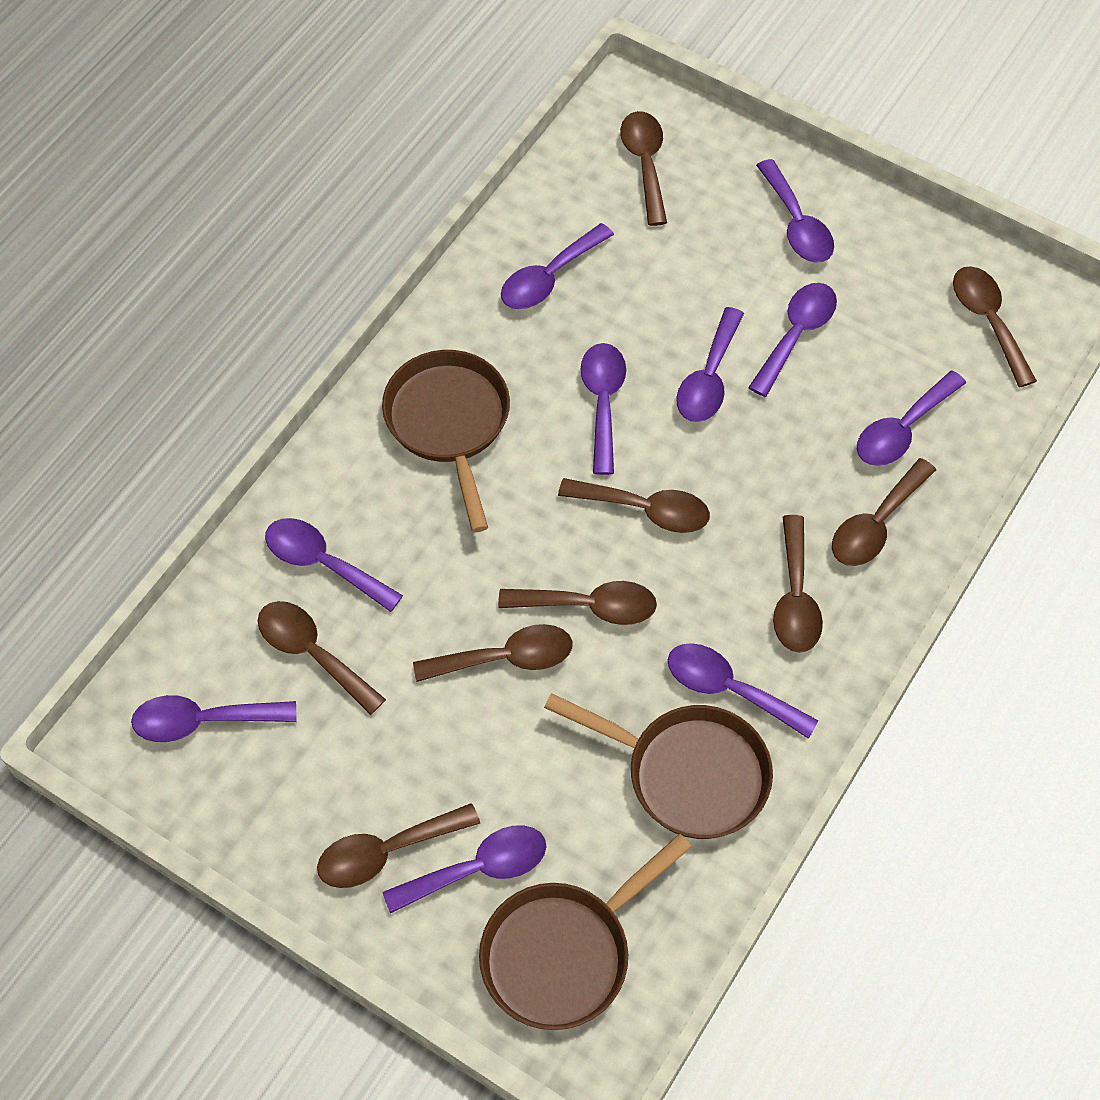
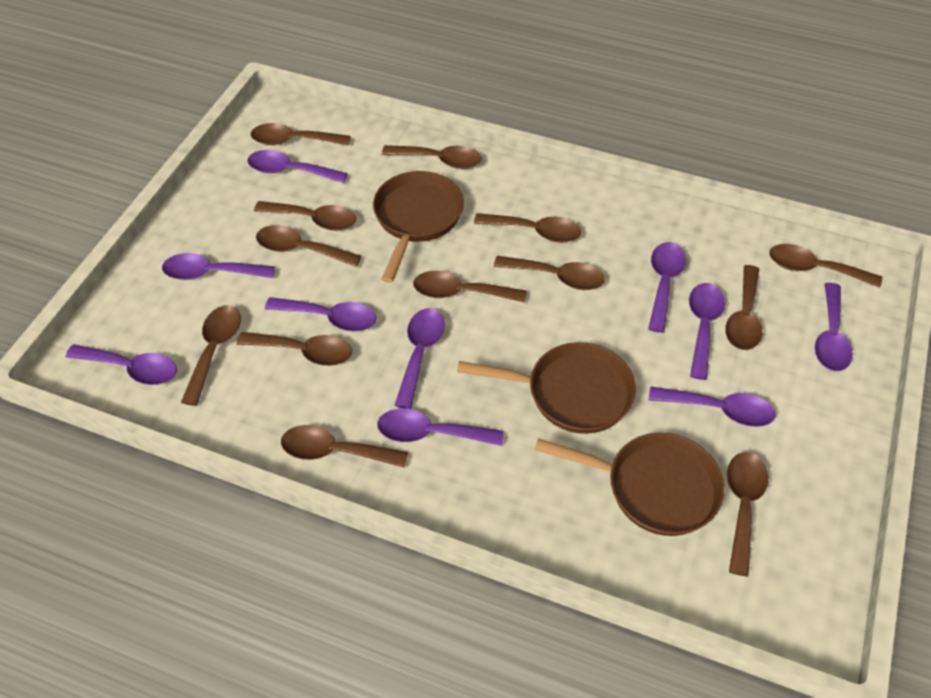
brown spoon: 9 -> 13

